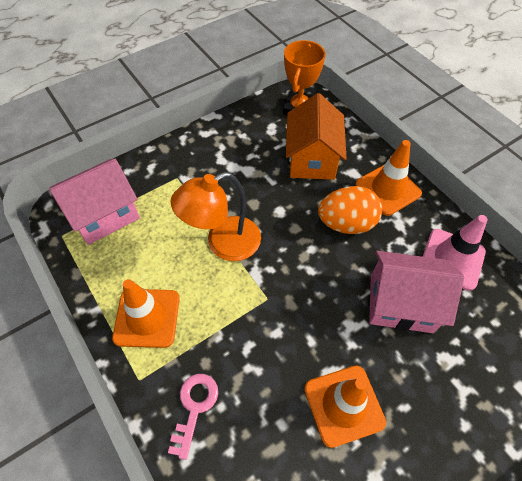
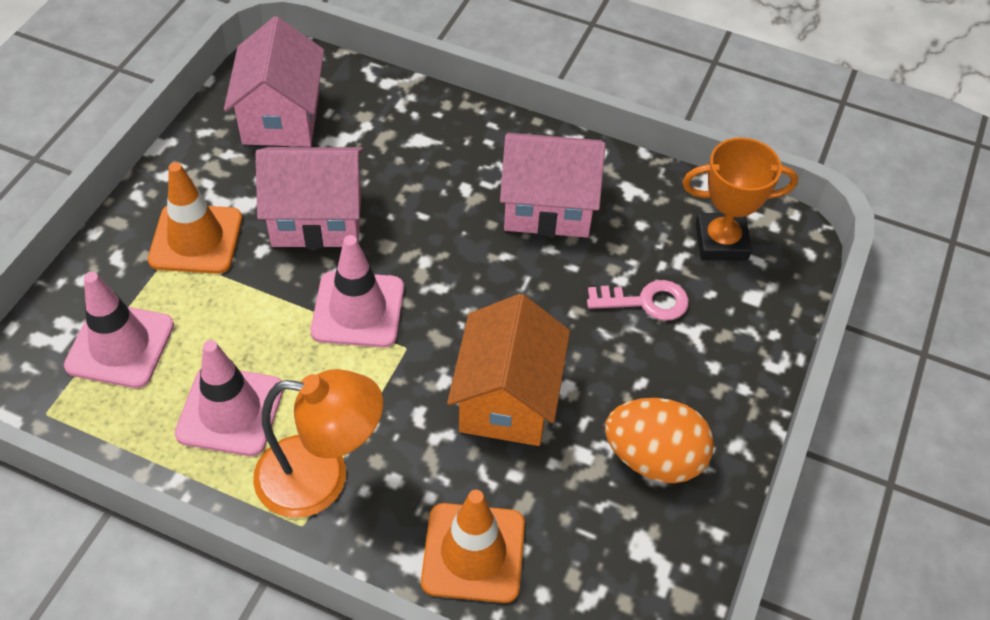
orange traffic cone: 3 -> 2
pink house: 2 -> 3
pink traffic cone: 1 -> 3

